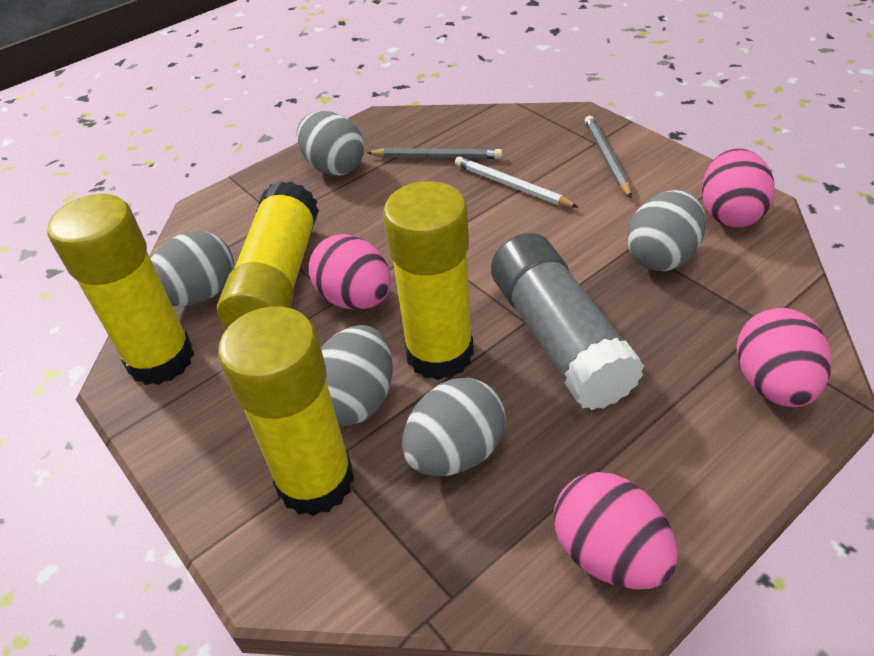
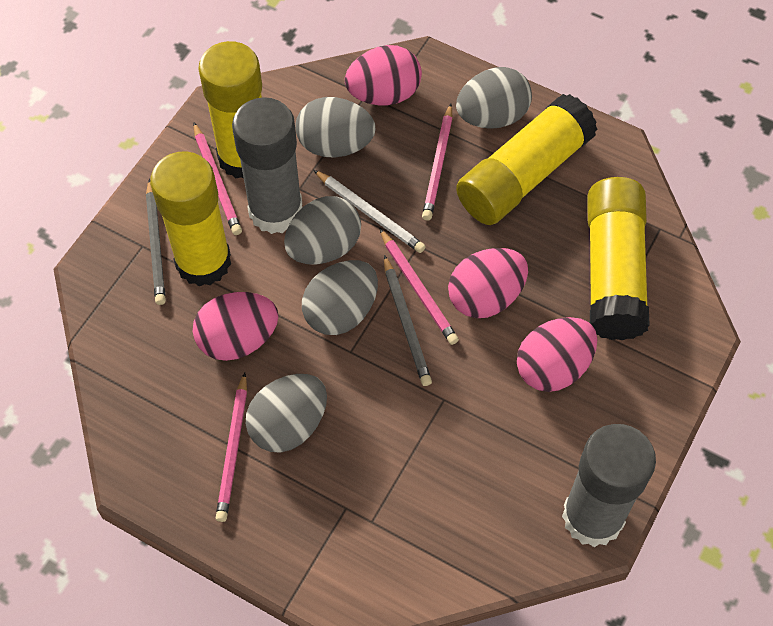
grey glue stick: 1 -> 2
pink pencil: 0 -> 4

